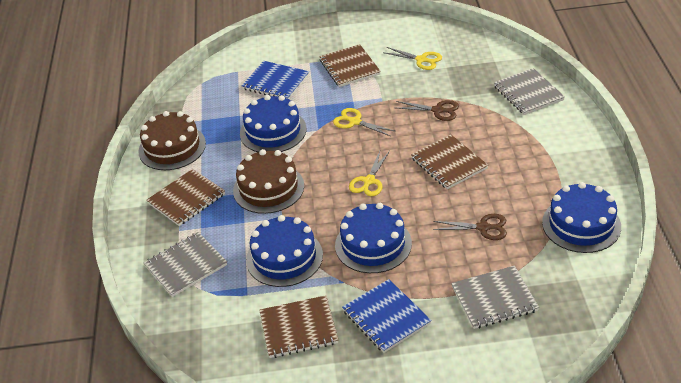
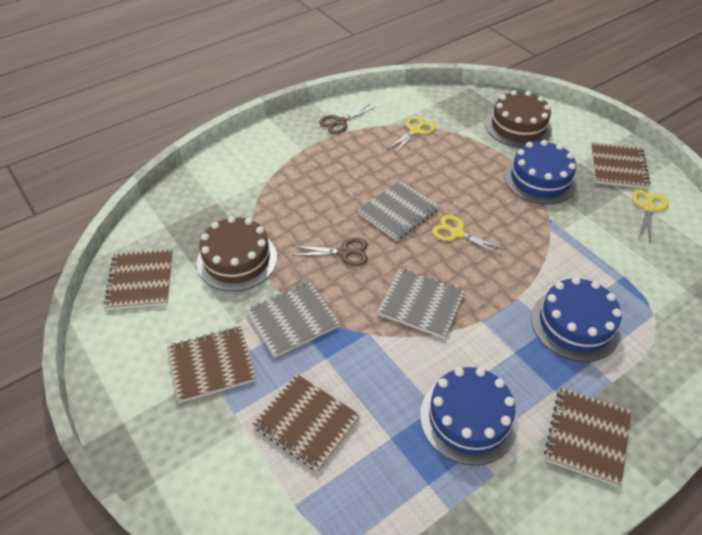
blue cake: 4 -> 3
blue notebook: 2 -> 0
brown notebook: 4 -> 5

